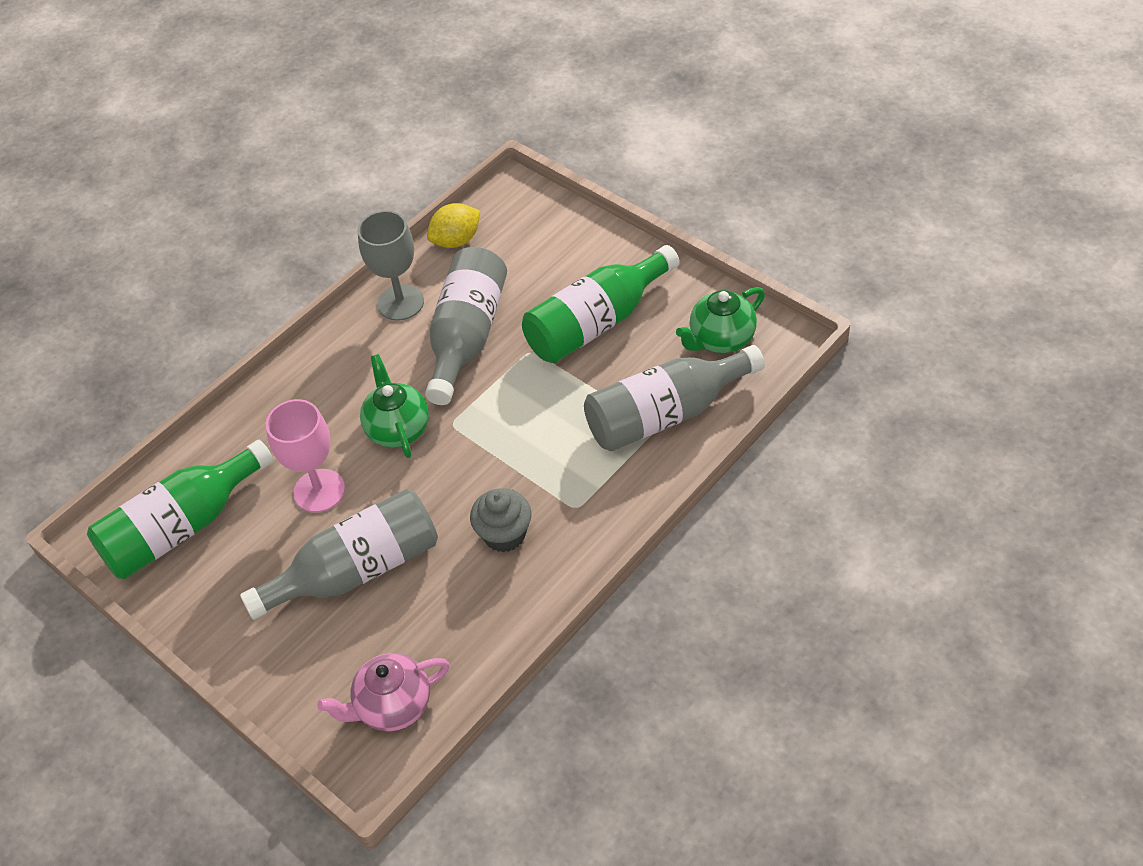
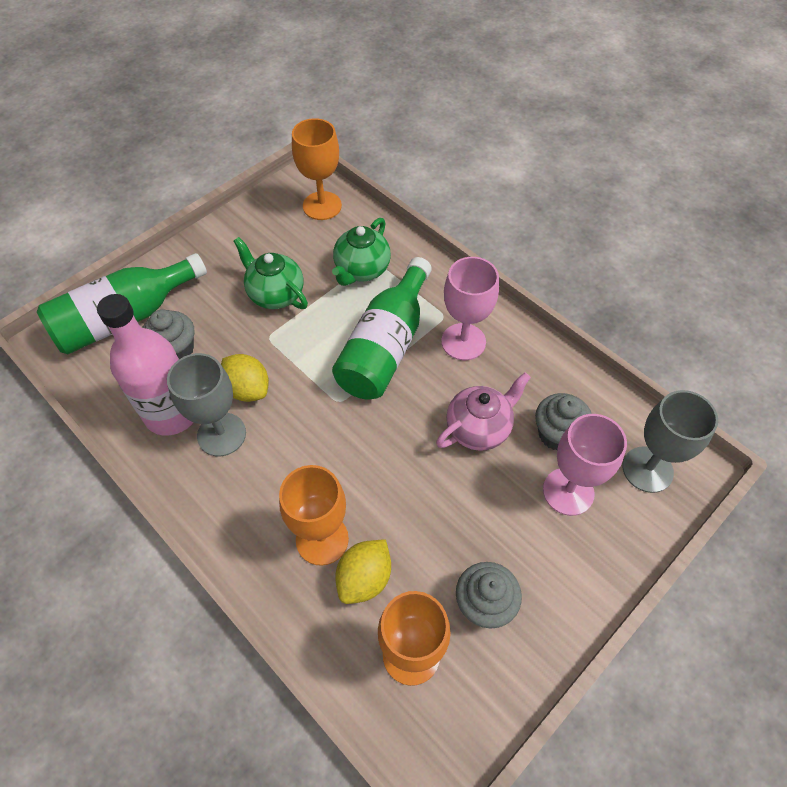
grey bottle: 3 -> 0
grey cupcake: 1 -> 3
grey goblet: 1 -> 2
orange goblet: 0 -> 3
pink bottle: 0 -> 1
pink goblet: 1 -> 2
yellow lemon: 1 -> 2

